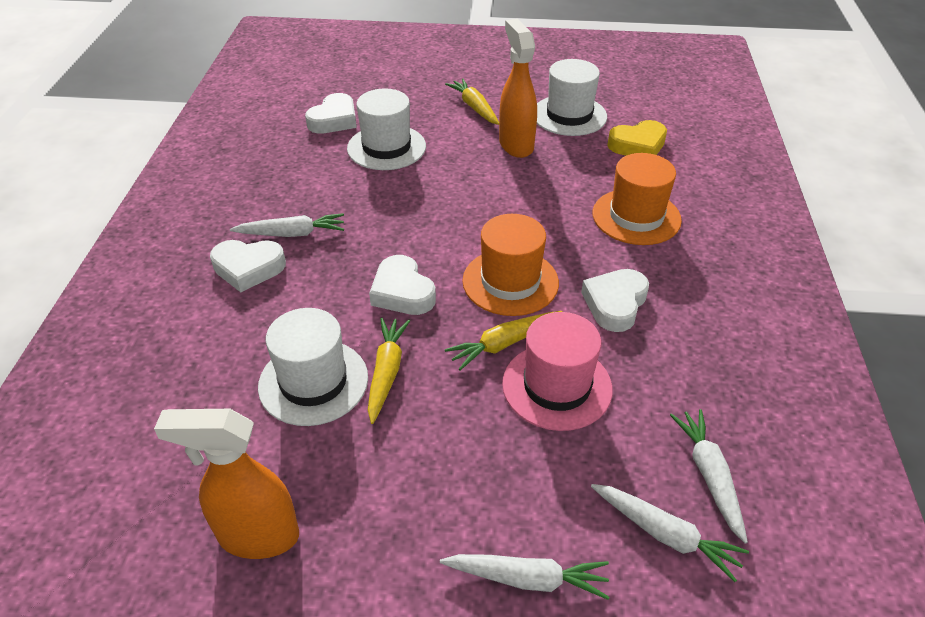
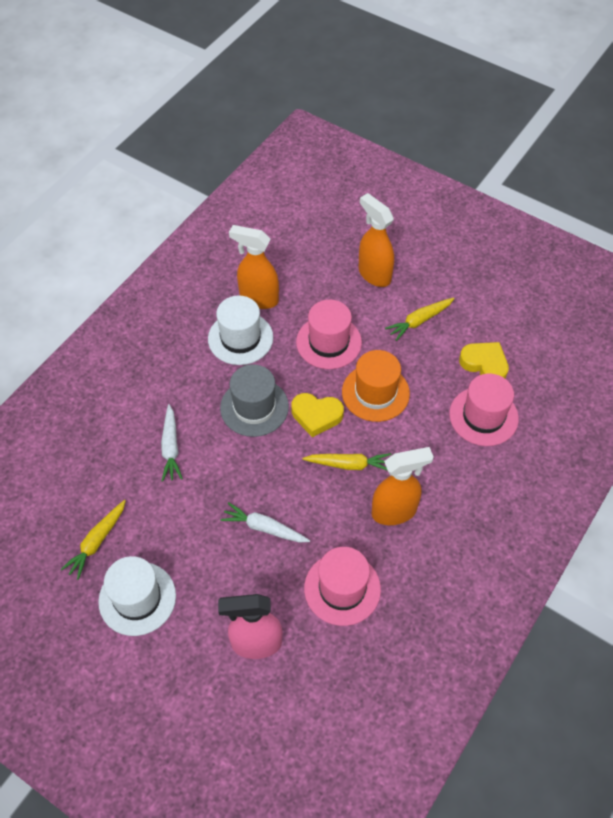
grey hat: 0 -> 1
orange hat: 2 -> 1
orange spray bottle: 2 -> 3
pink hat: 1 -> 3
pink spray bottle: 0 -> 1
white carrot: 4 -> 2
white hat: 3 -> 2
white heart: 4 -> 0
yellow heart: 1 -> 2

